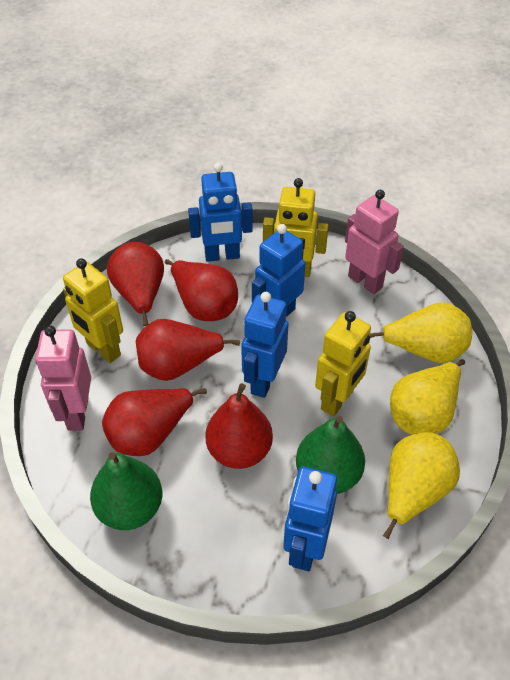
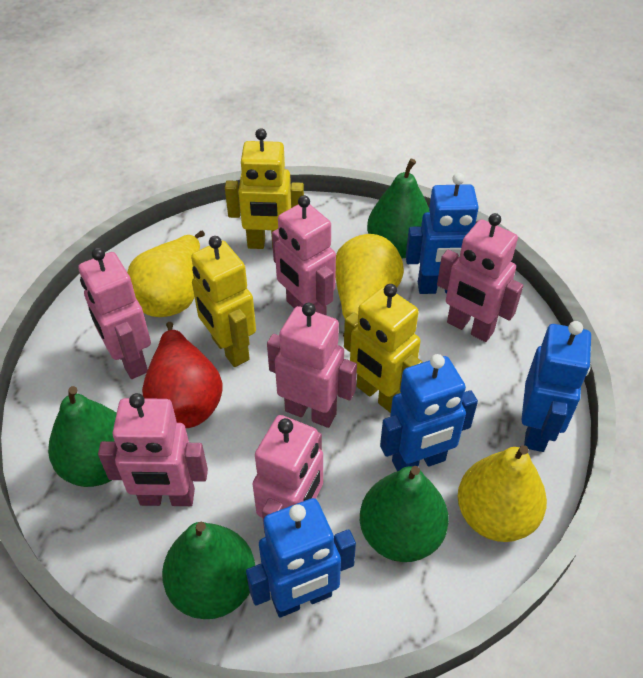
green pear: 2 -> 4
pink robot: 2 -> 6
red pear: 5 -> 1

